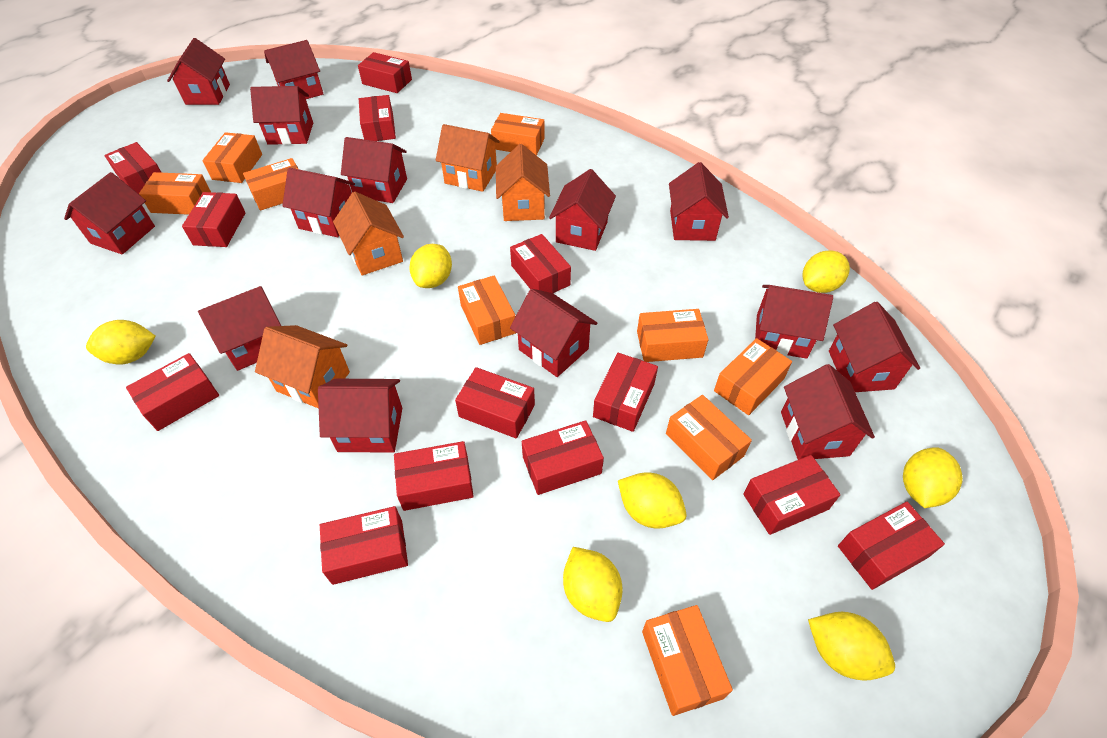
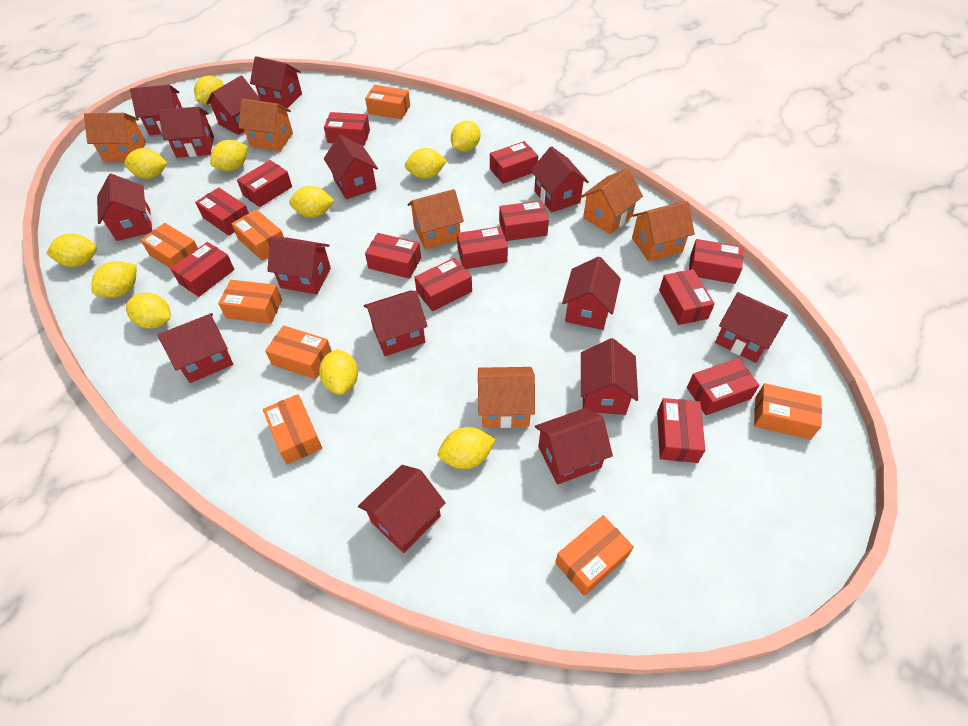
orange box: 9 -> 8
orange house: 4 -> 6
red house: 14 -> 15
yellow lemon: 7 -> 11

